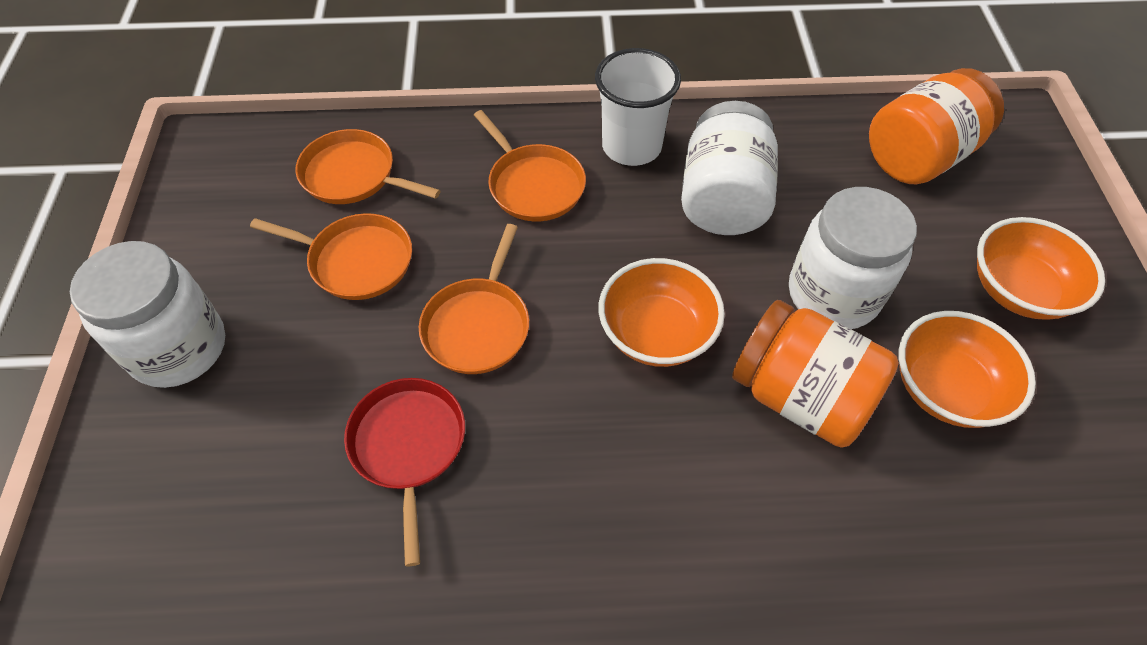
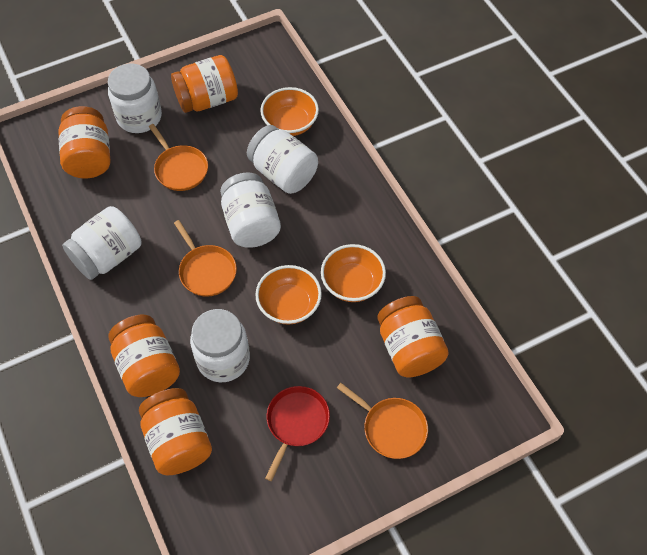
orange jar: 2 -> 5
orange pan: 4 -> 3
white cup: 1 -> 0
white jar: 3 -> 5

